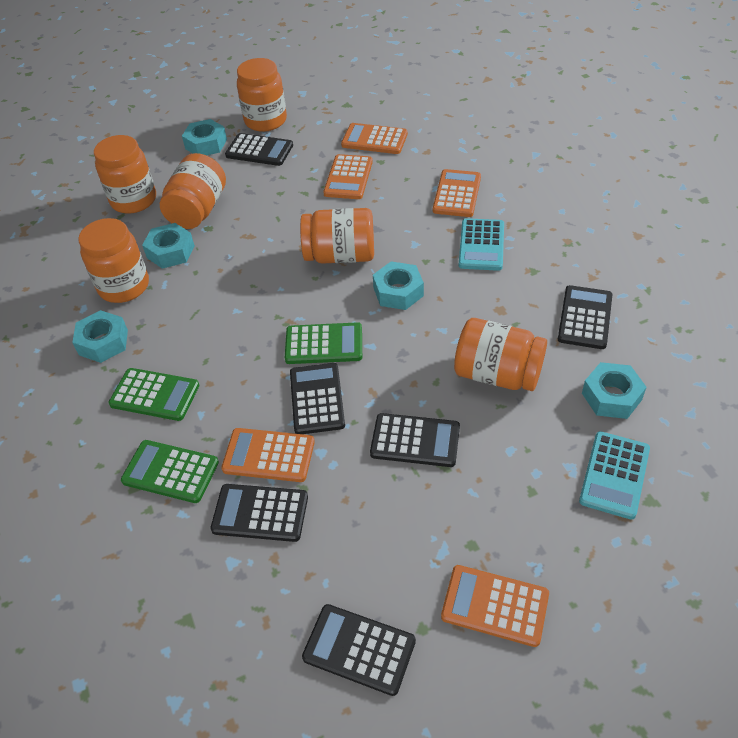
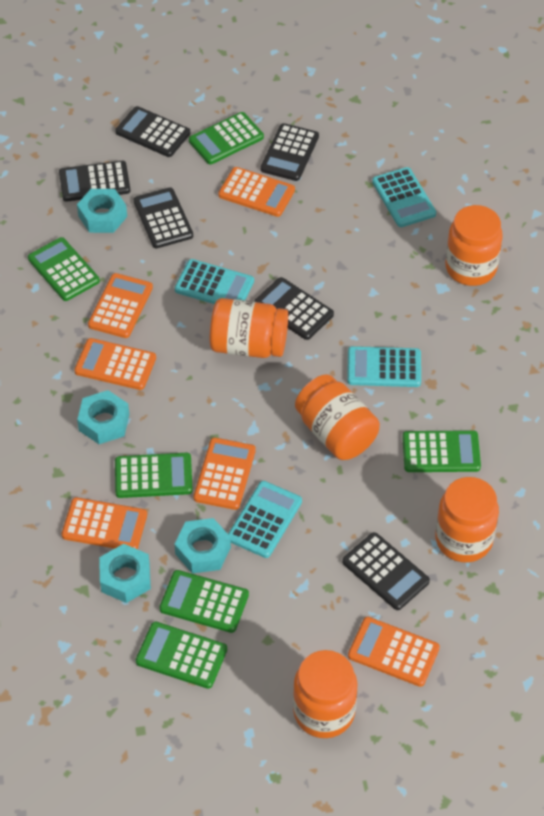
green calculator: 3 -> 6
orange calculator: 5 -> 6
orange jar: 6 -> 5
turquoise calculator: 2 -> 4
turquoise nut: 5 -> 4

